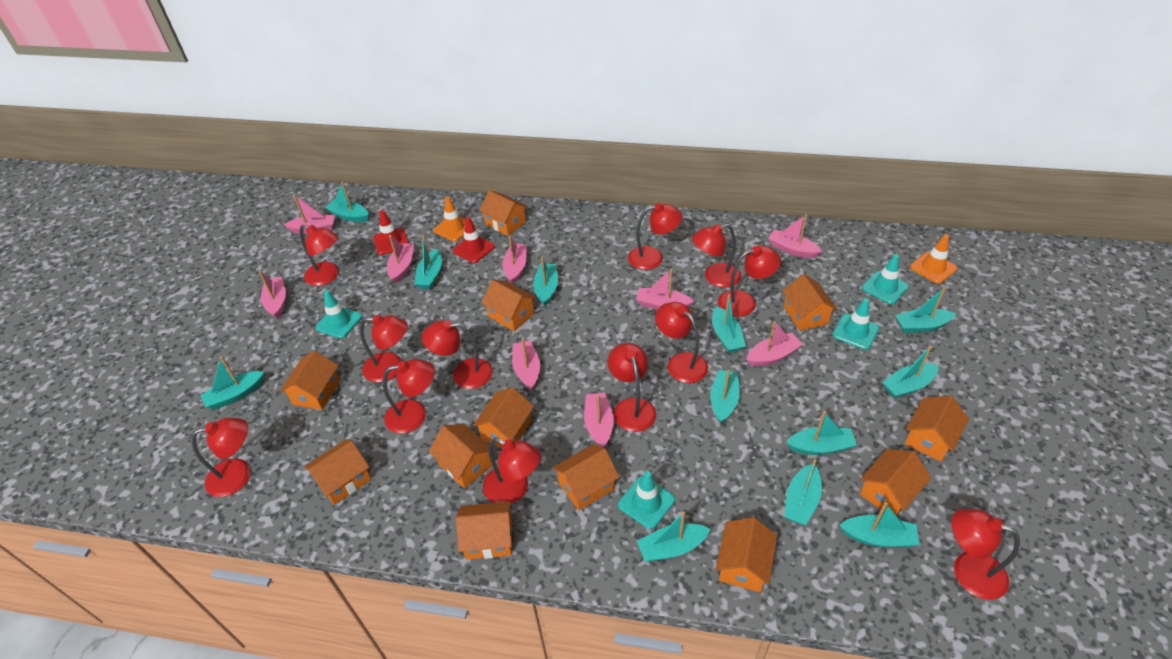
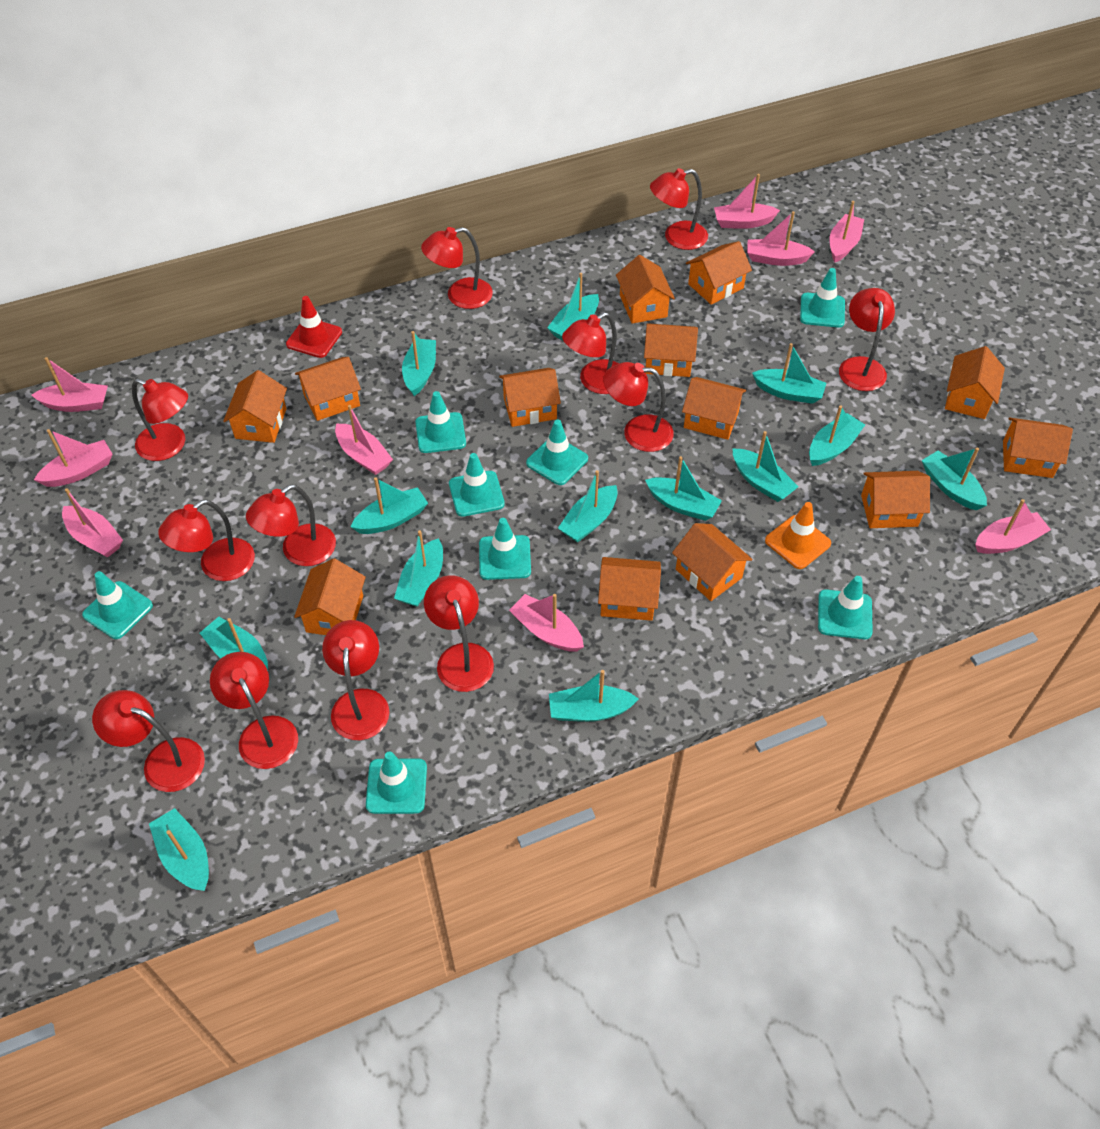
orange house: 12 -> 13
orange traffic cone: 2 -> 1
red traffic cone: 2 -> 1
turquoise boat: 12 -> 13
turquoise traffic cone: 4 -> 8

